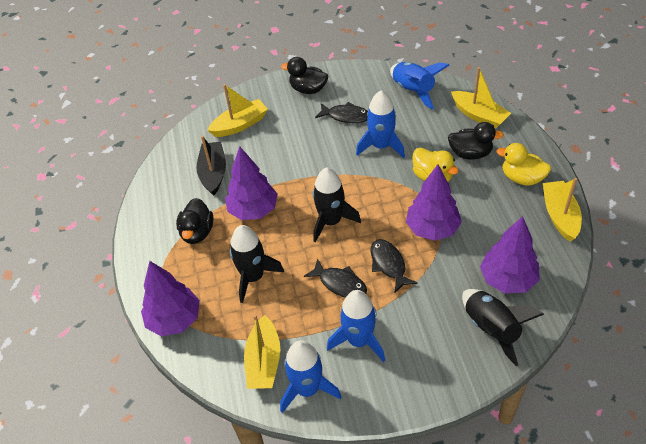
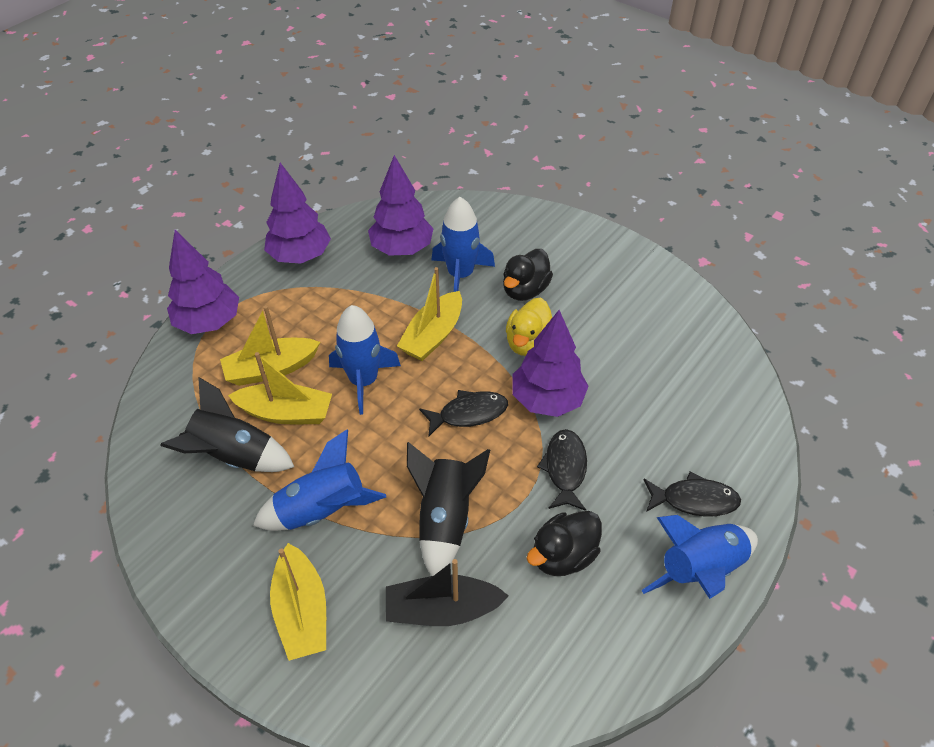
black duck: 3 -> 2
black rocket: 3 -> 2
yellow duck: 2 -> 1

